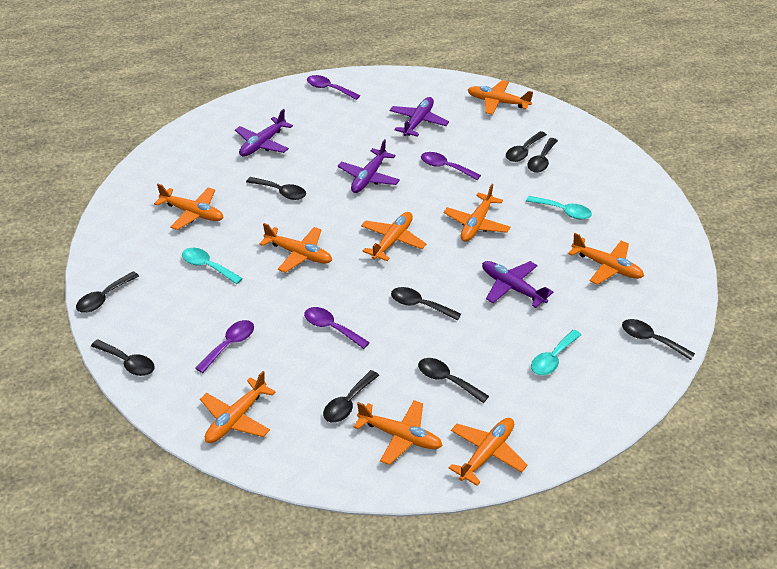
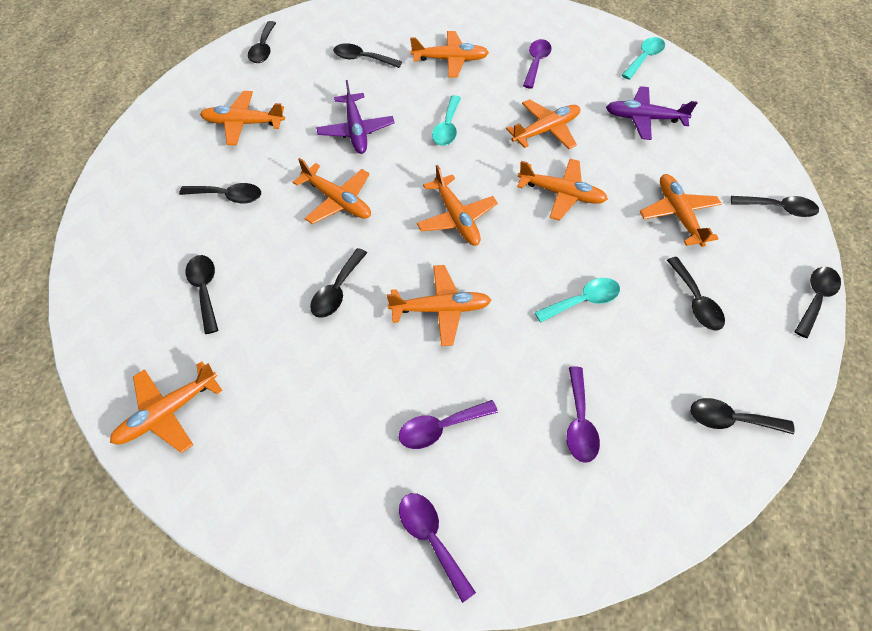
purple plane: 4 -> 2

